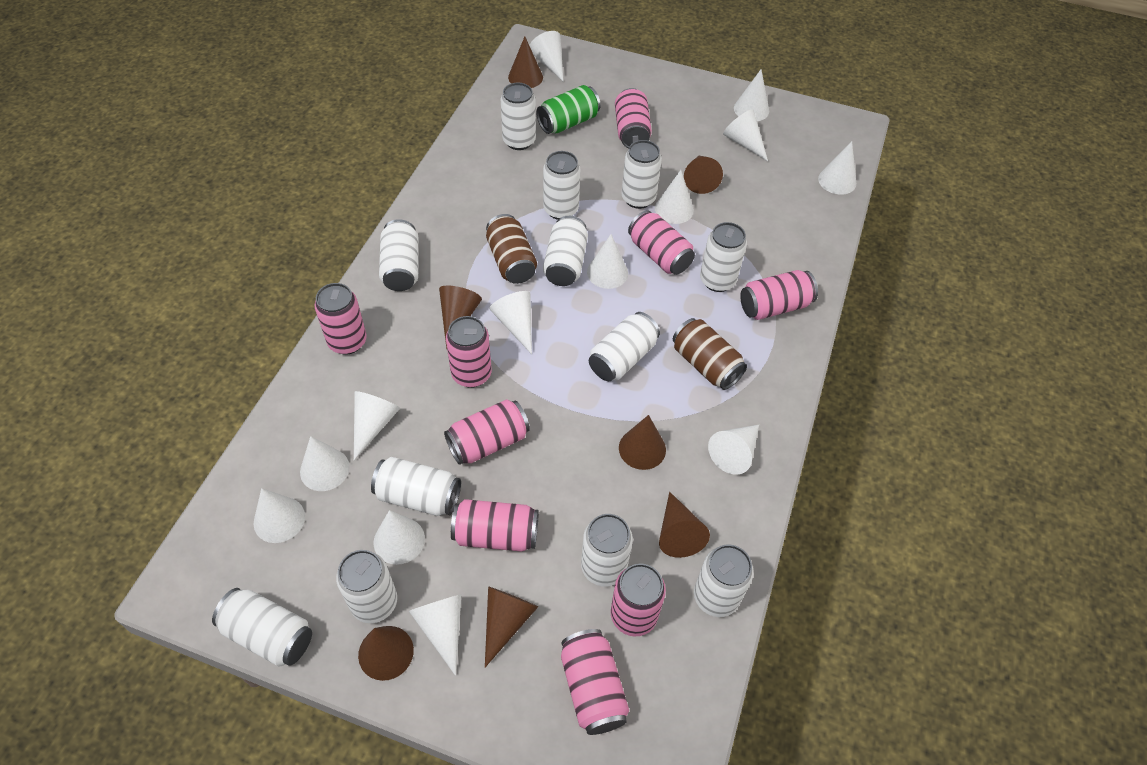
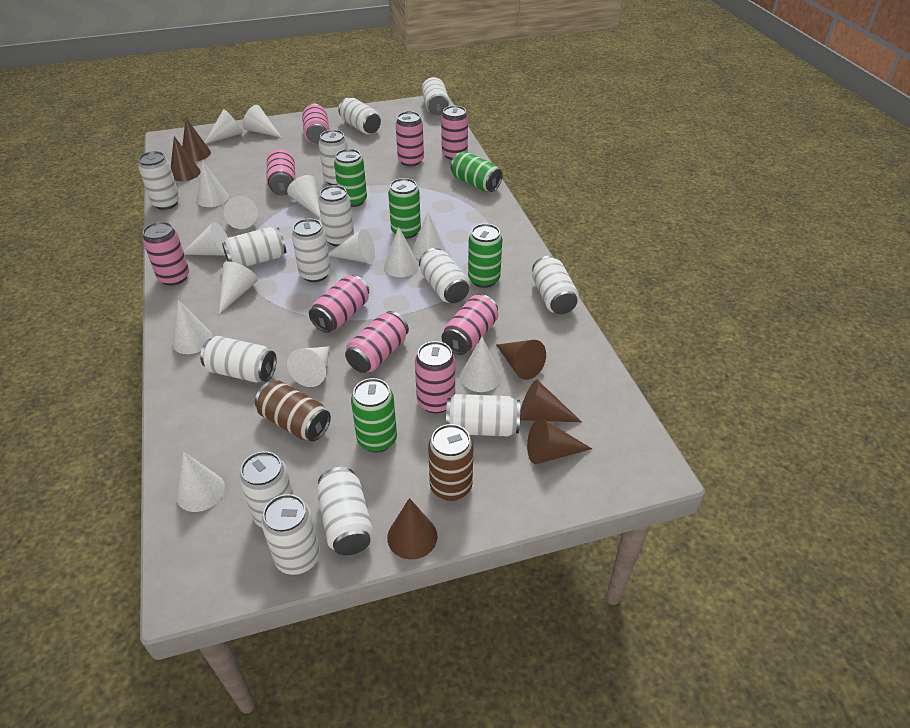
brown cone: 7 -> 6
green can: 1 -> 5
white can: 12 -> 14
white cone: 13 -> 14

